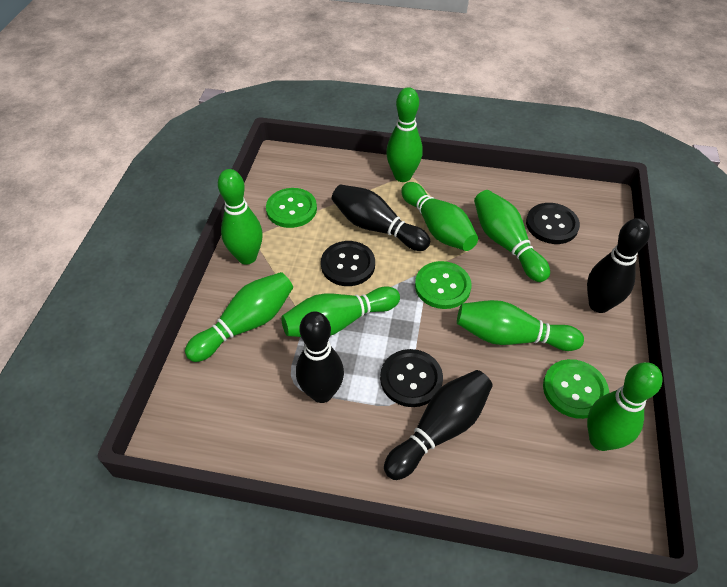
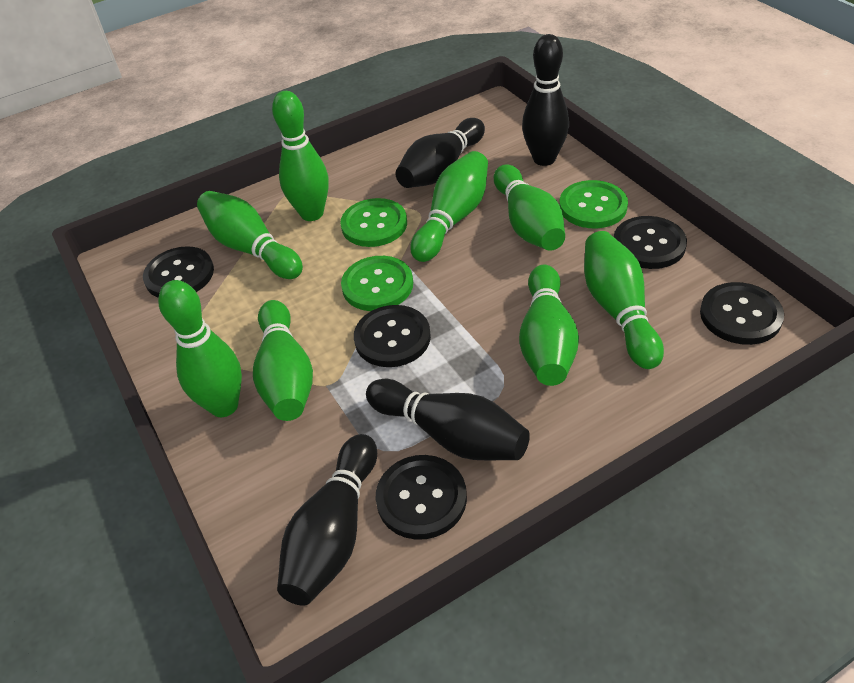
black button: 3 -> 5

